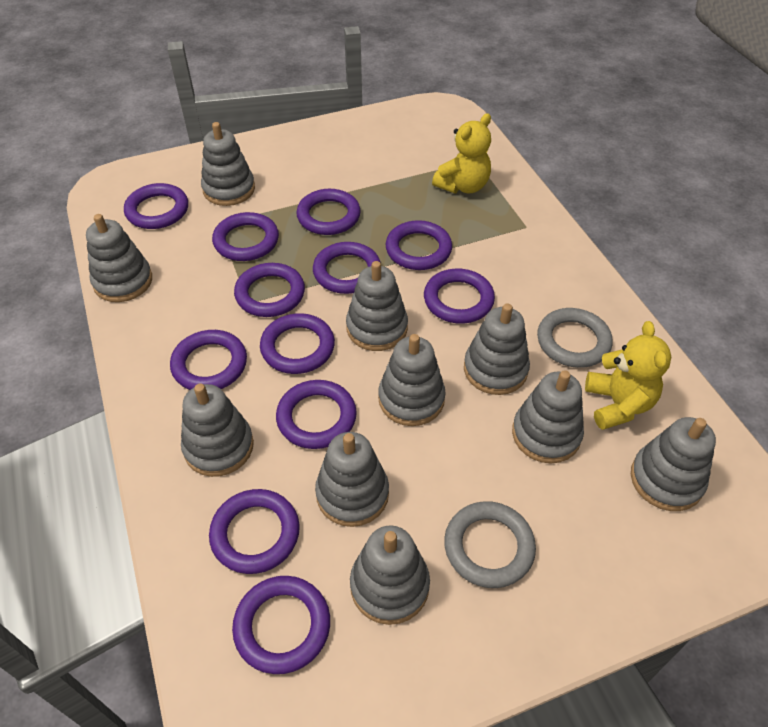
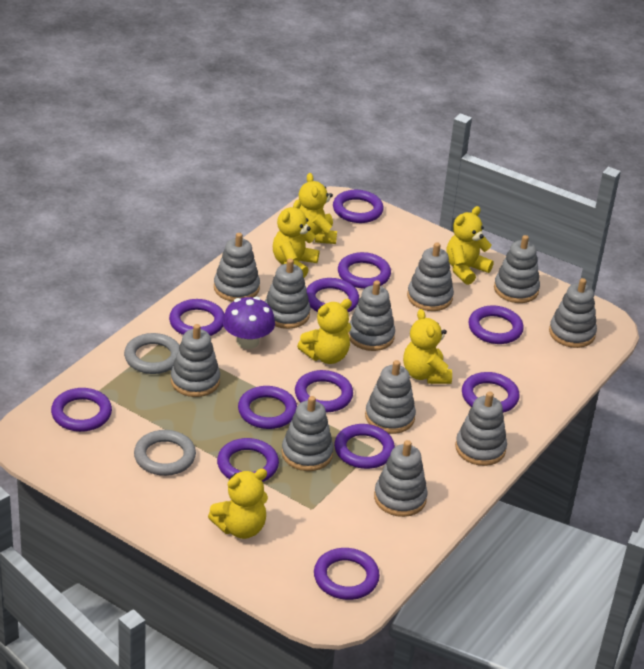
grey stacking toy: 10 -> 11
purple mushroom: 0 -> 1
yellow teddy bear: 2 -> 6

